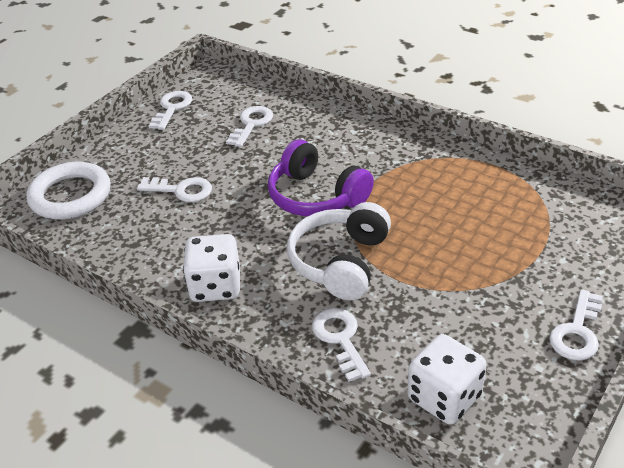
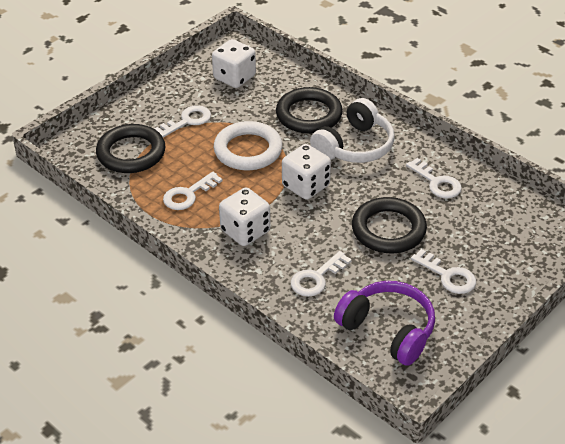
black ring: 0 -> 3
white dice: 2 -> 3

